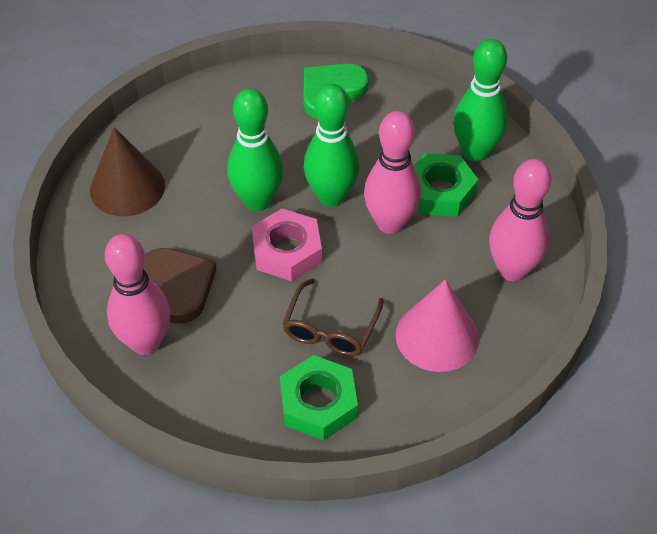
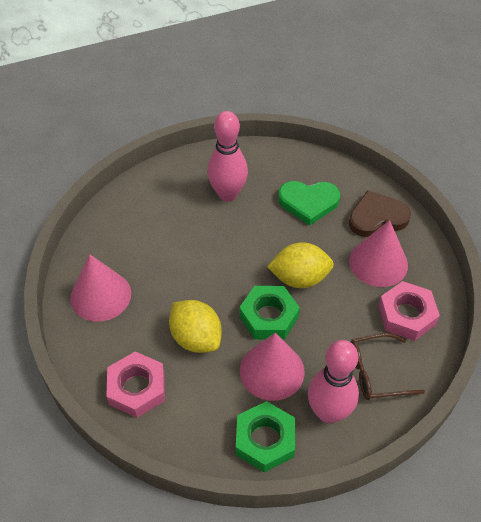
brown cone: 1 -> 0
green bowling pin: 3 -> 0
pink bowling pin: 3 -> 2
pink cone: 1 -> 3
pink nut: 1 -> 2
yellow lemon: 0 -> 2

